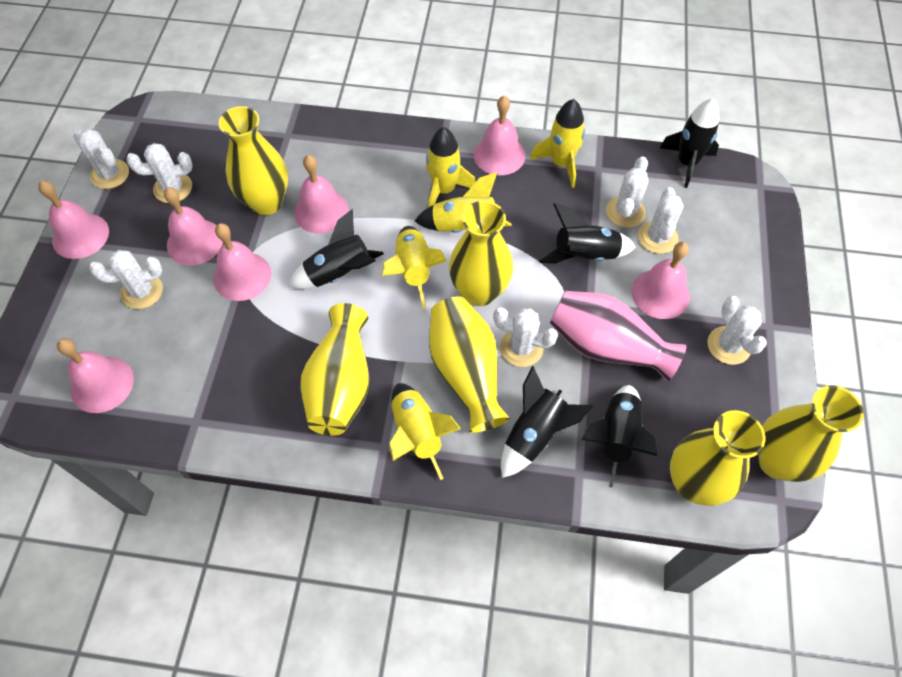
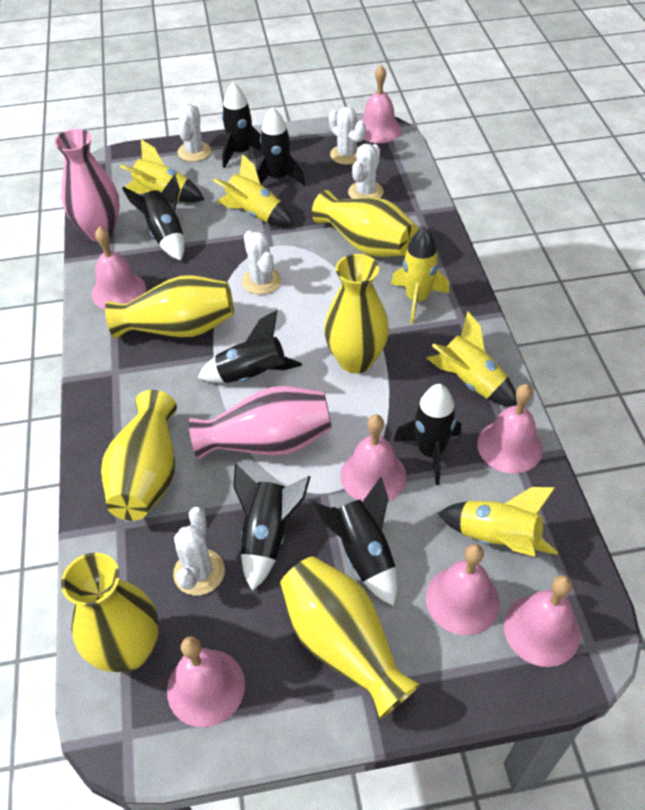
black rocket: 5 -> 7
pink vase: 1 -> 2
white cactus: 7 -> 5

